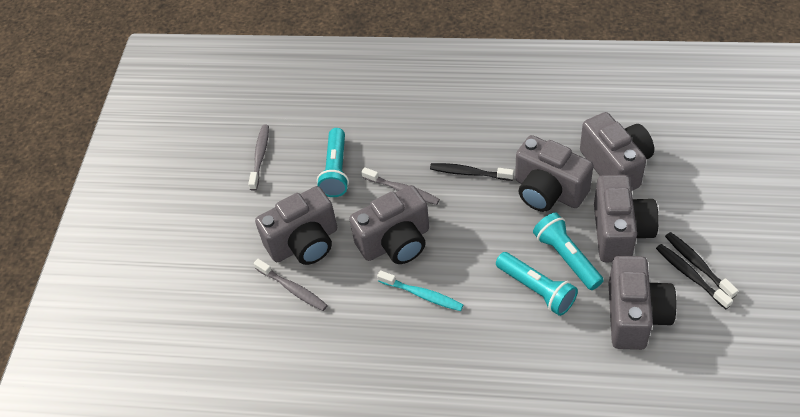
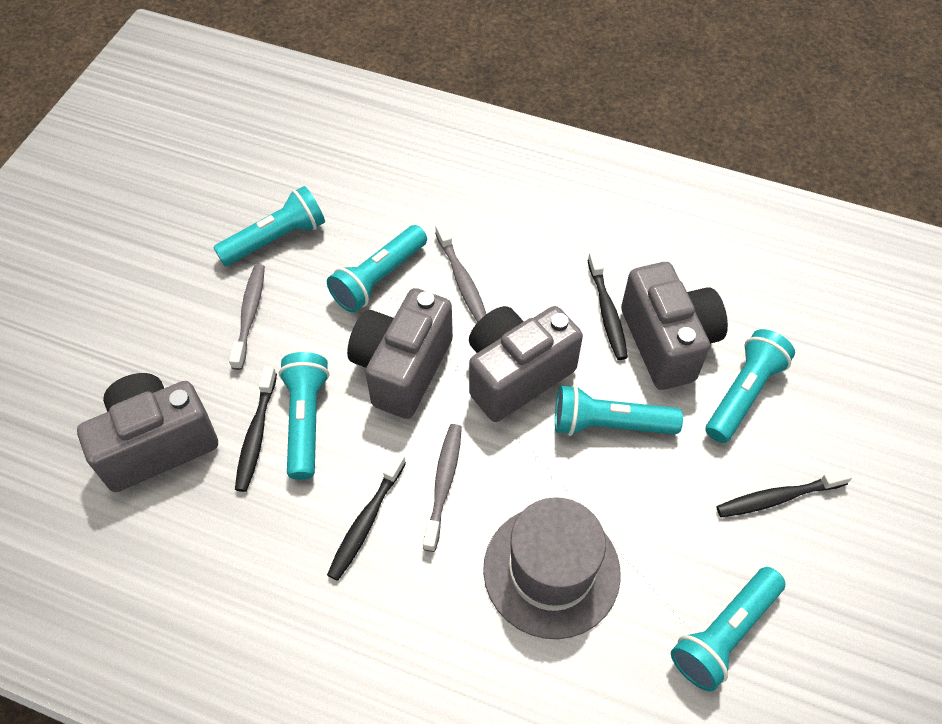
black toothbrush: 3 -> 4
grey camera: 6 -> 4
grey hat: 0 -> 1
turquoise flashlight: 3 -> 6
turquoise toothbrush: 1 -> 0

